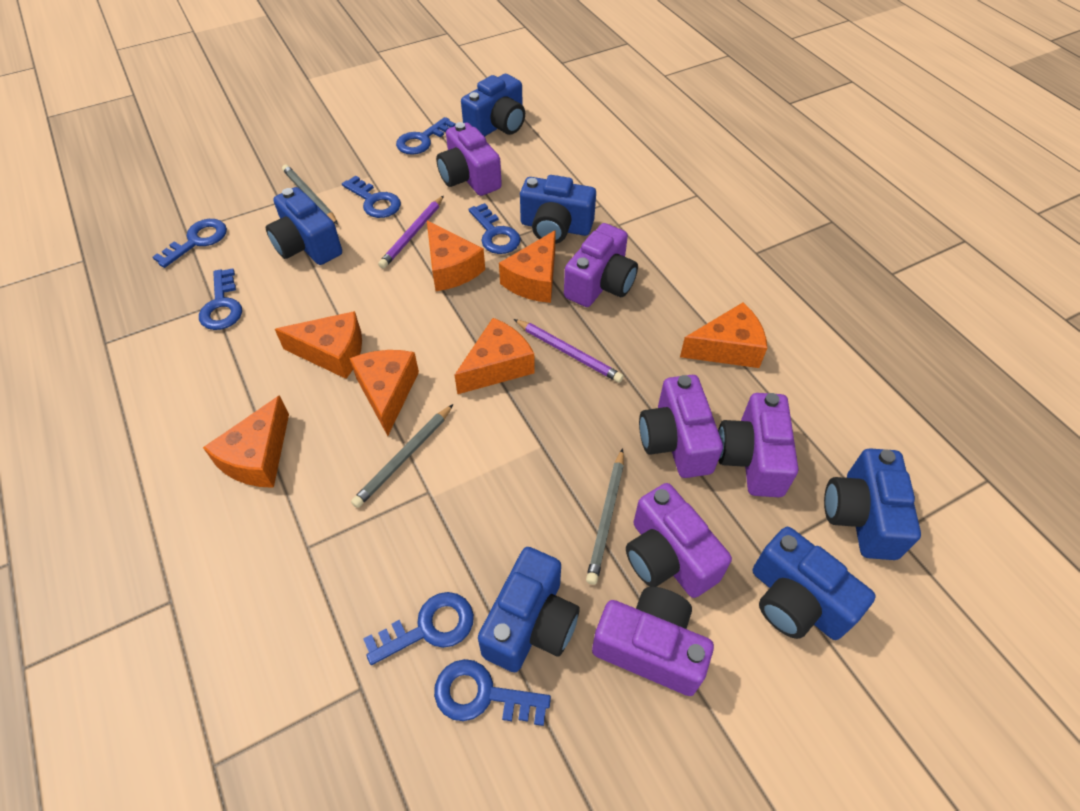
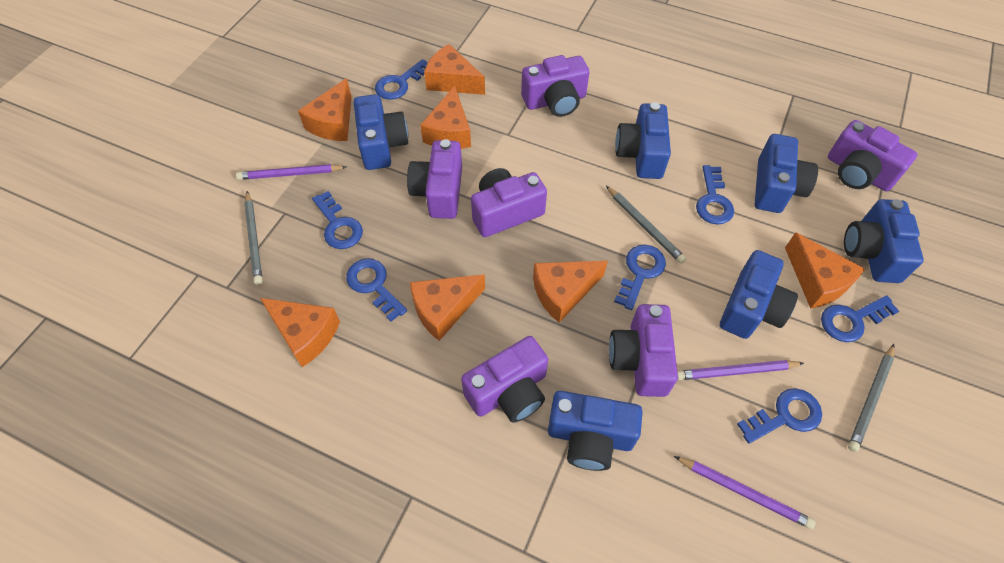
purple pencil: 2 -> 3

